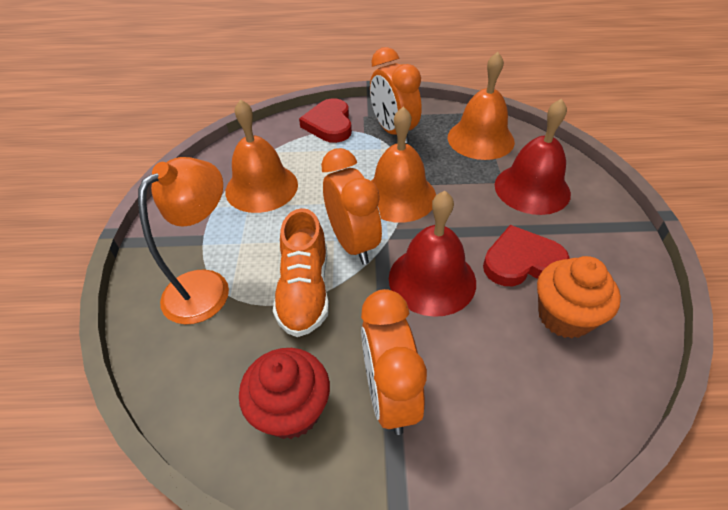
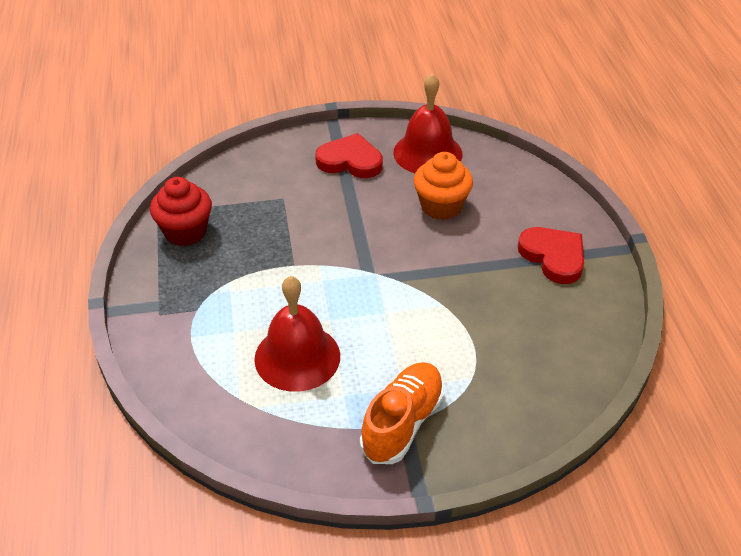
orange bell: 3 -> 0
orange clock: 3 -> 0
orange lamp: 1 -> 0

